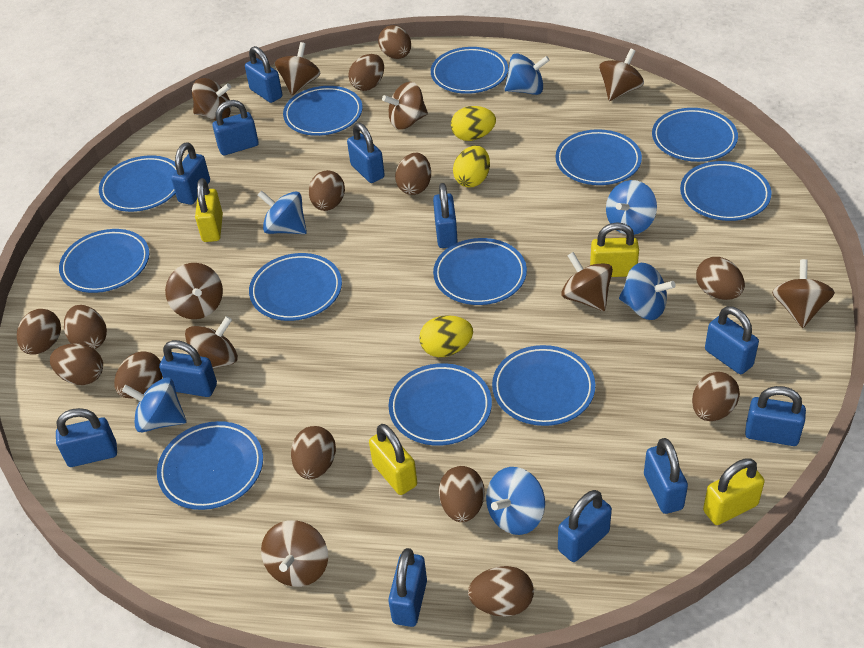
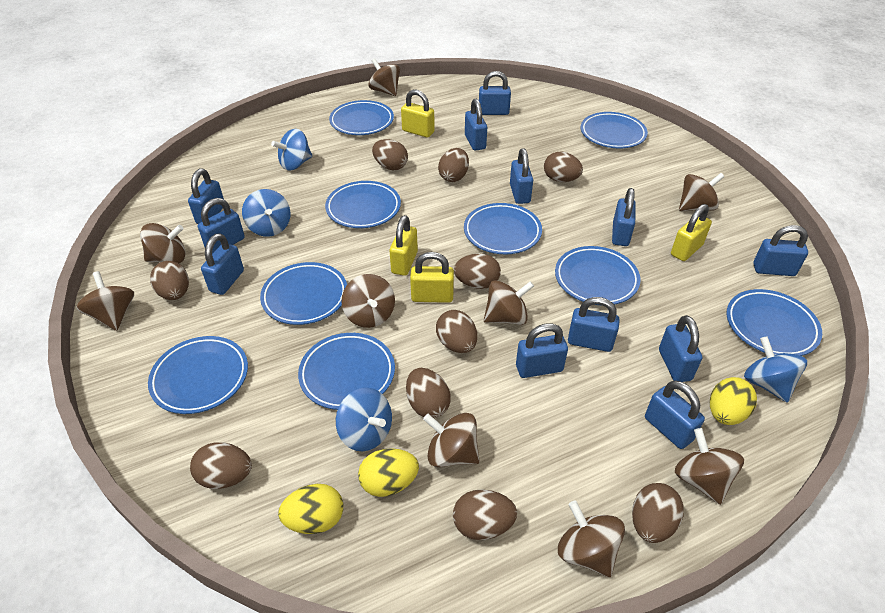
blue plate: 12 -> 9
blue spinning top: 6 -> 4
brown egg: 13 -> 10

